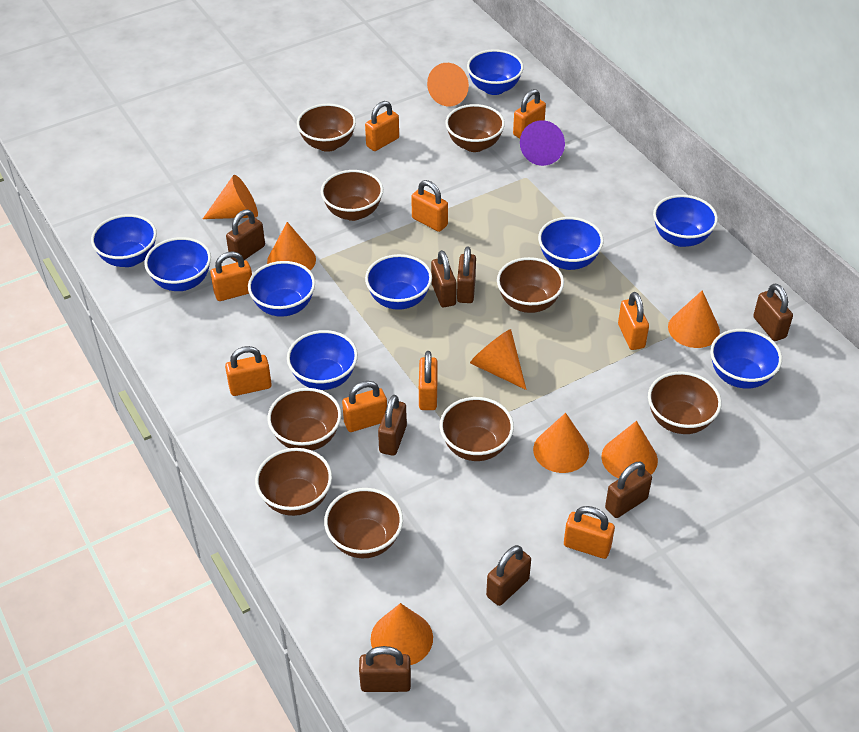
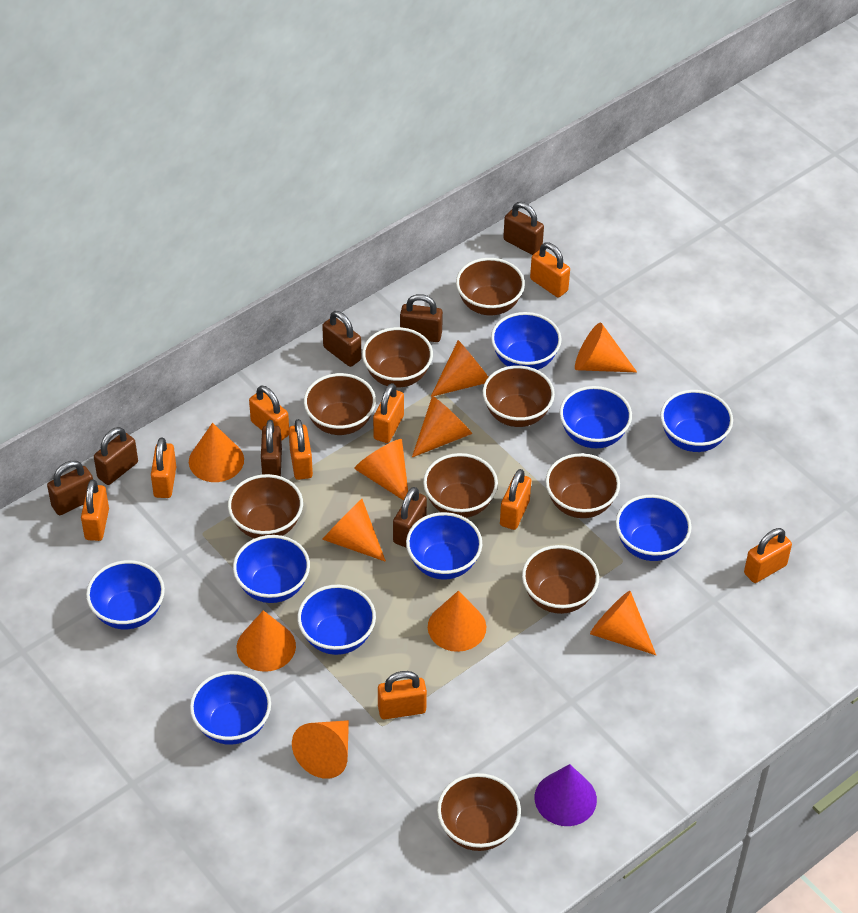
brown padlock: 8 -> 7
orange cone: 8 -> 10

